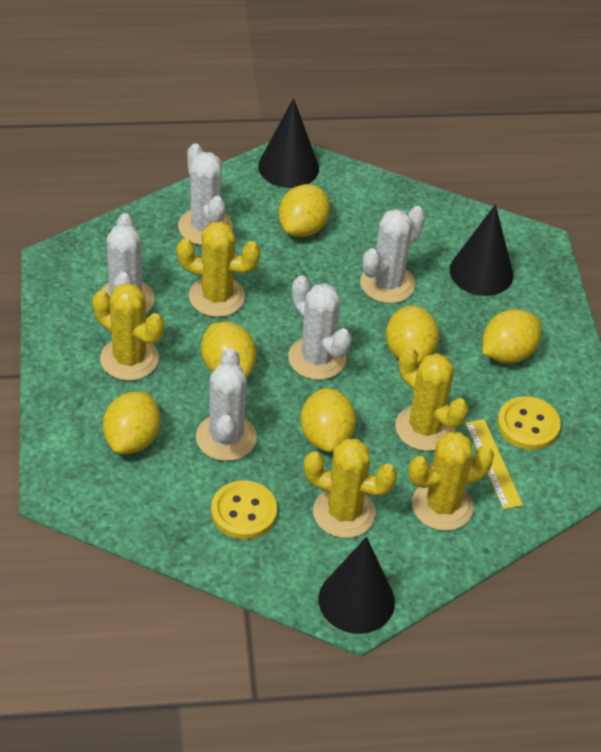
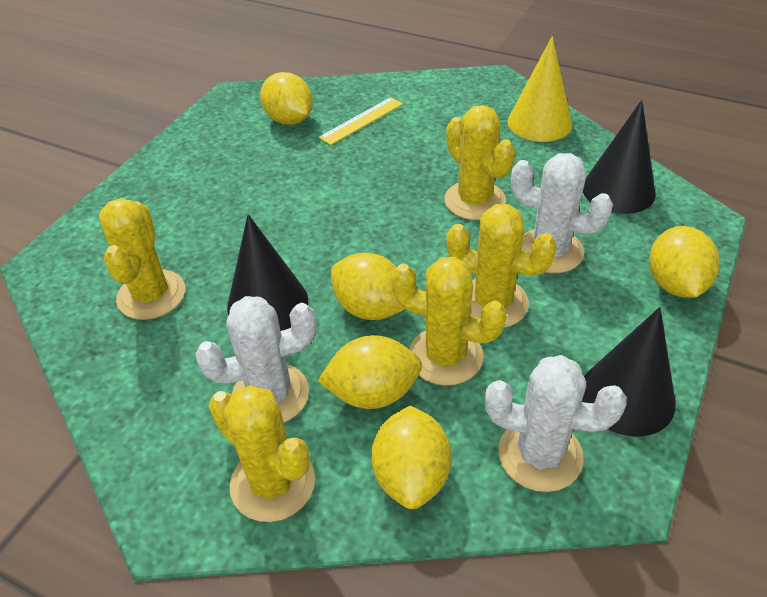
white cactus: 5 -> 3
yellow button: 2 -> 0
yellow cone: 0 -> 1
yellow lemon: 6 -> 5

